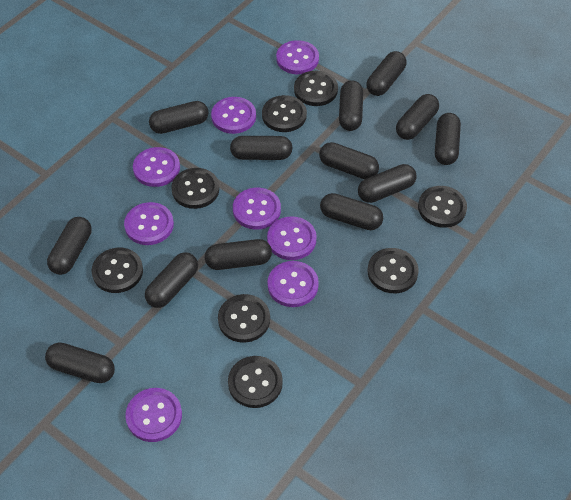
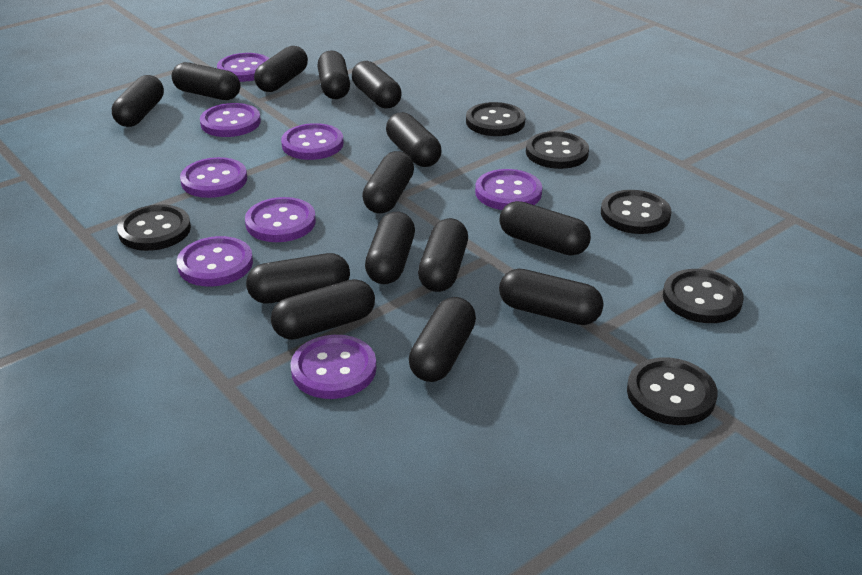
black button: 8 -> 6
black capsule: 13 -> 14

